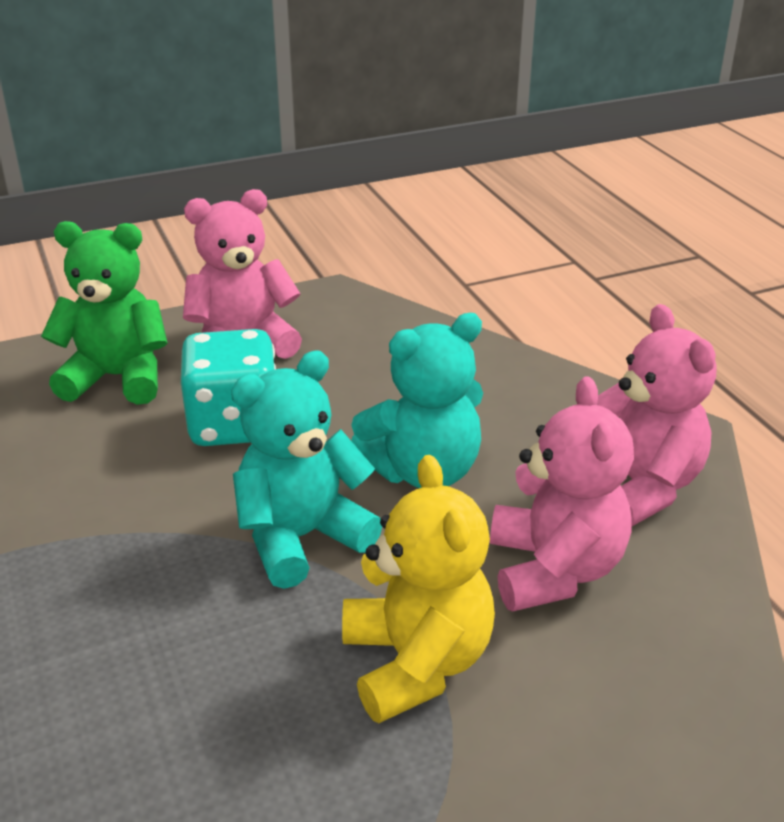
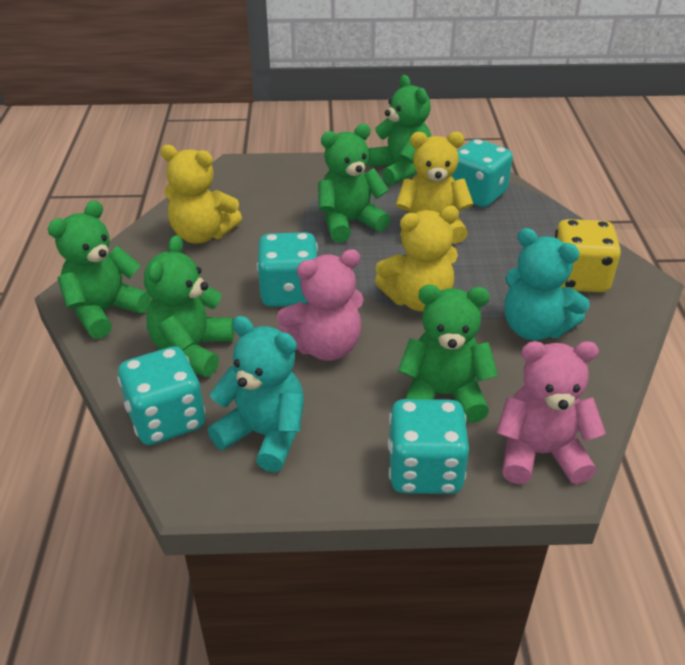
green teddy bear: 1 -> 5
pink teddy bear: 3 -> 2
turquoise dice: 1 -> 4
yellow dice: 0 -> 1
yellow teddy bear: 1 -> 3

